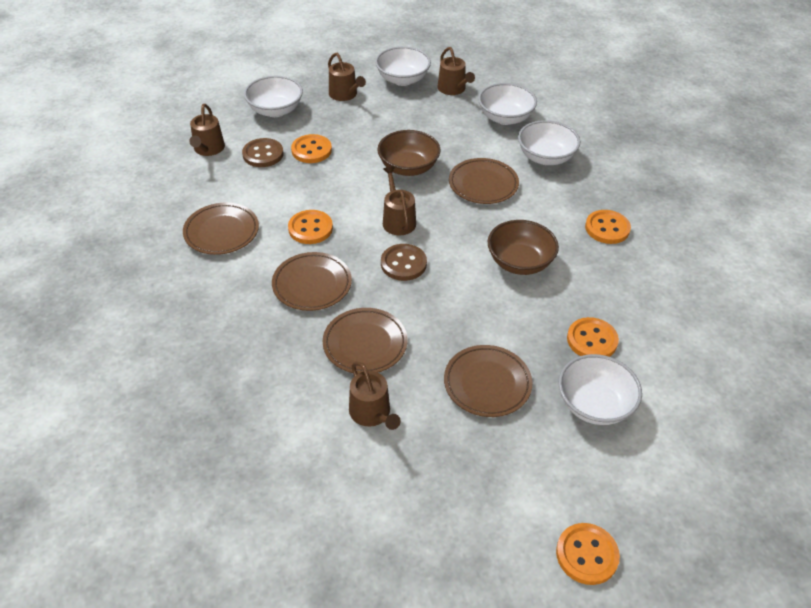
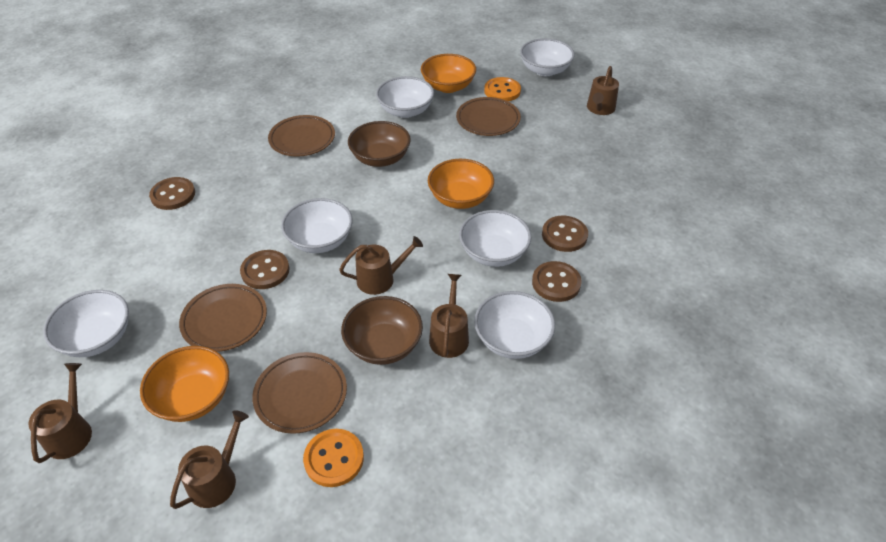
brown button: 2 -> 4
brown plate: 5 -> 4
orange bowl: 0 -> 3
orange button: 5 -> 2
white bowl: 5 -> 6

